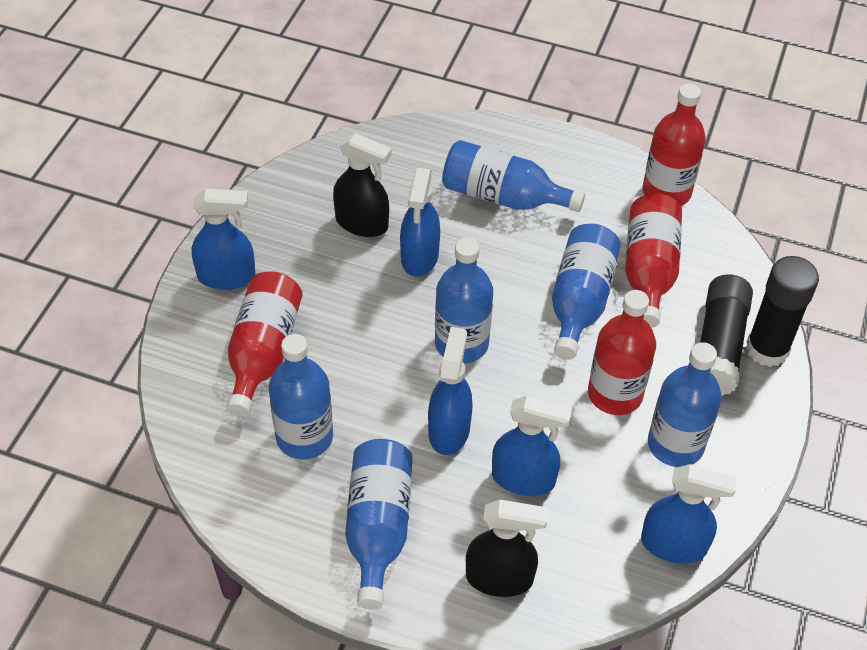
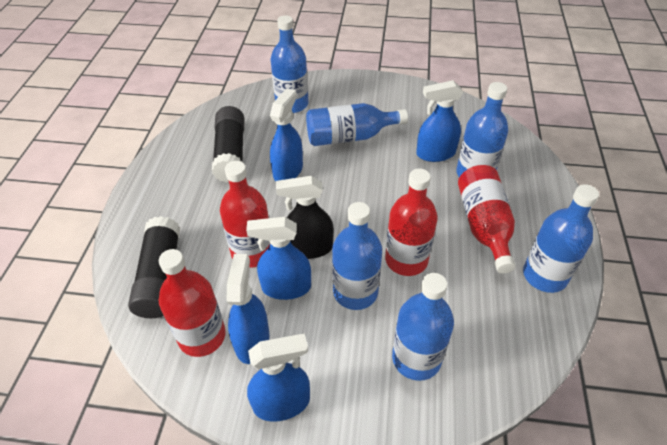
black spray bottle: 2 -> 1

